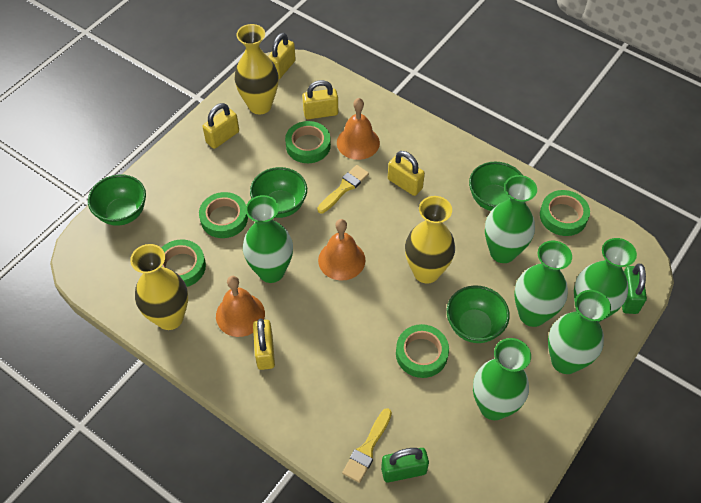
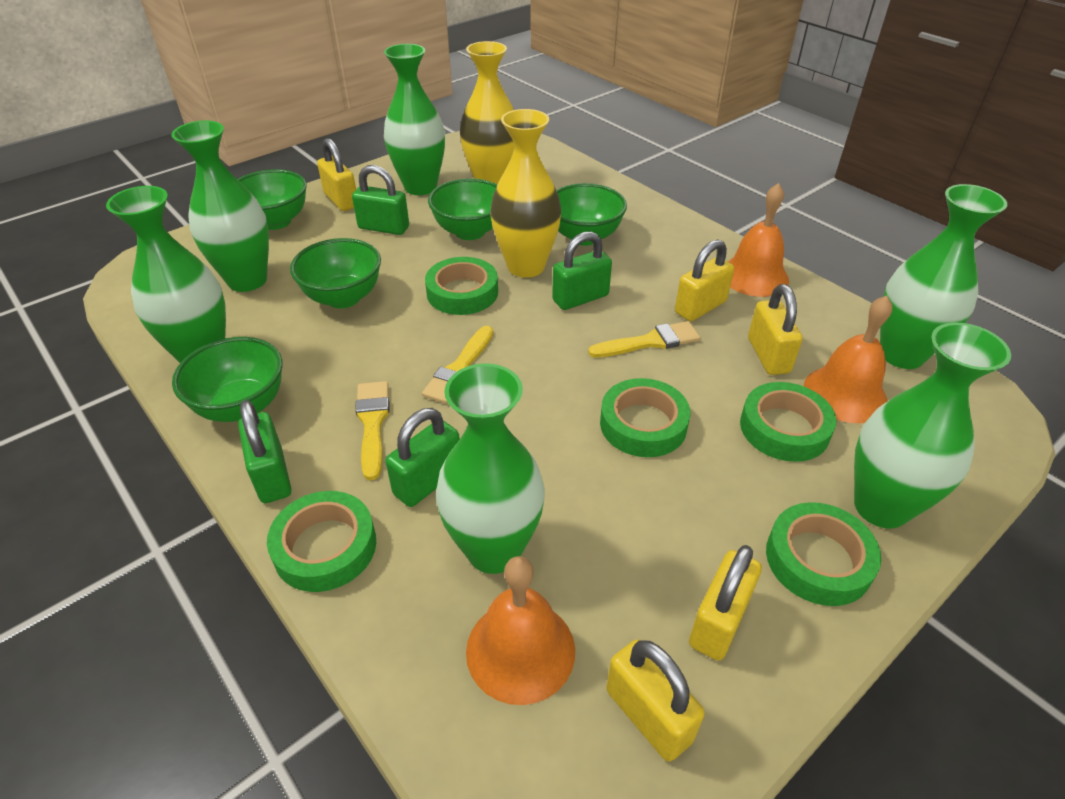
green bowl: 4 -> 5
green padlock: 2 -> 4
yellow brush: 2 -> 3
yellow vase: 3 -> 2

